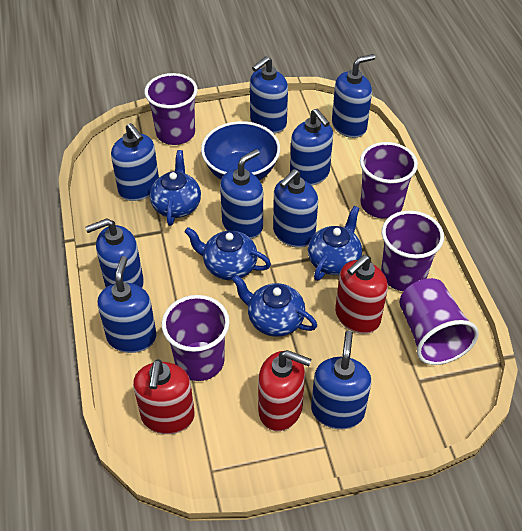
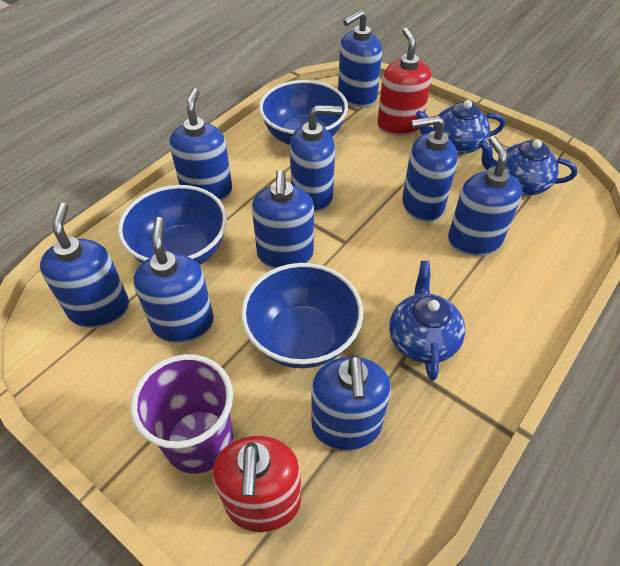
blue bowl: 1 -> 3
blue teapot: 4 -> 3
purple cup: 5 -> 1
red soap dispenser: 3 -> 2

